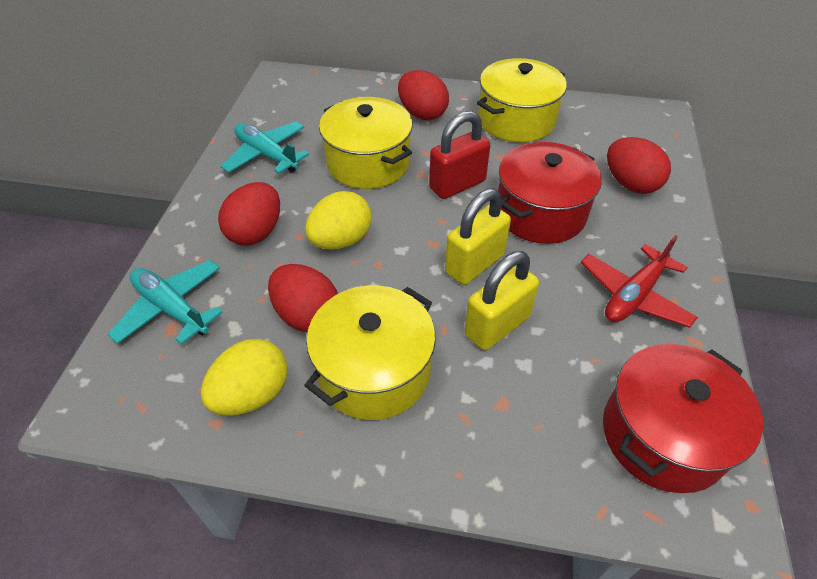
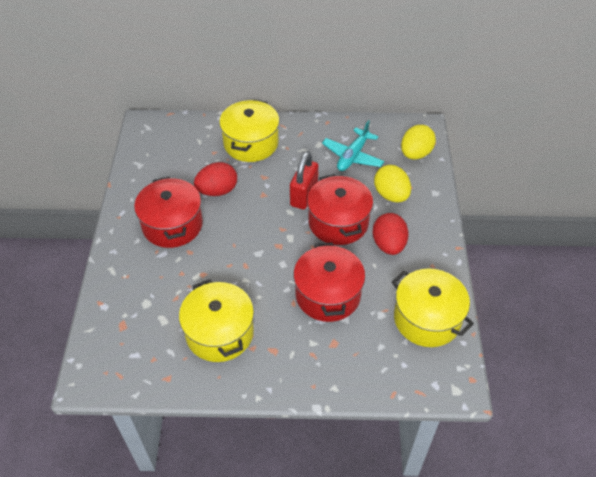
red egg: 4 -> 2
red plane: 1 -> 0
red pot: 2 -> 3
turquoise plane: 2 -> 1
yellow padlock: 2 -> 0

